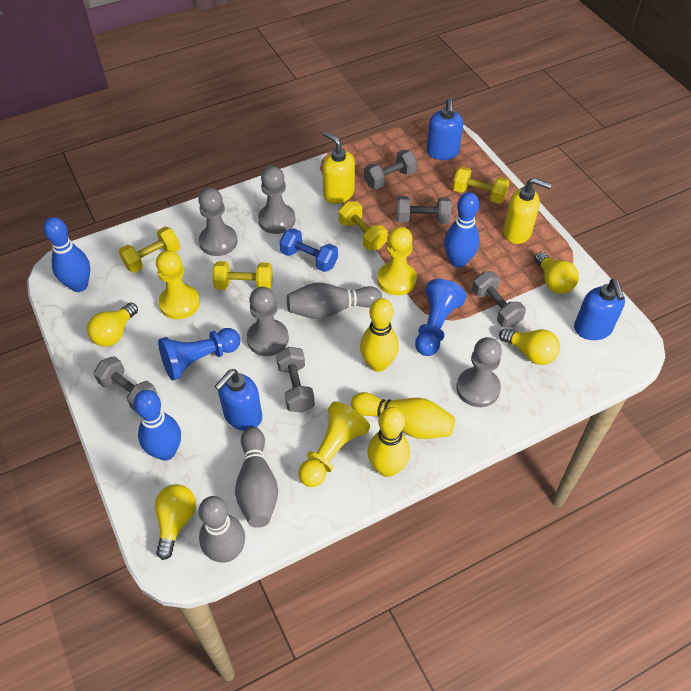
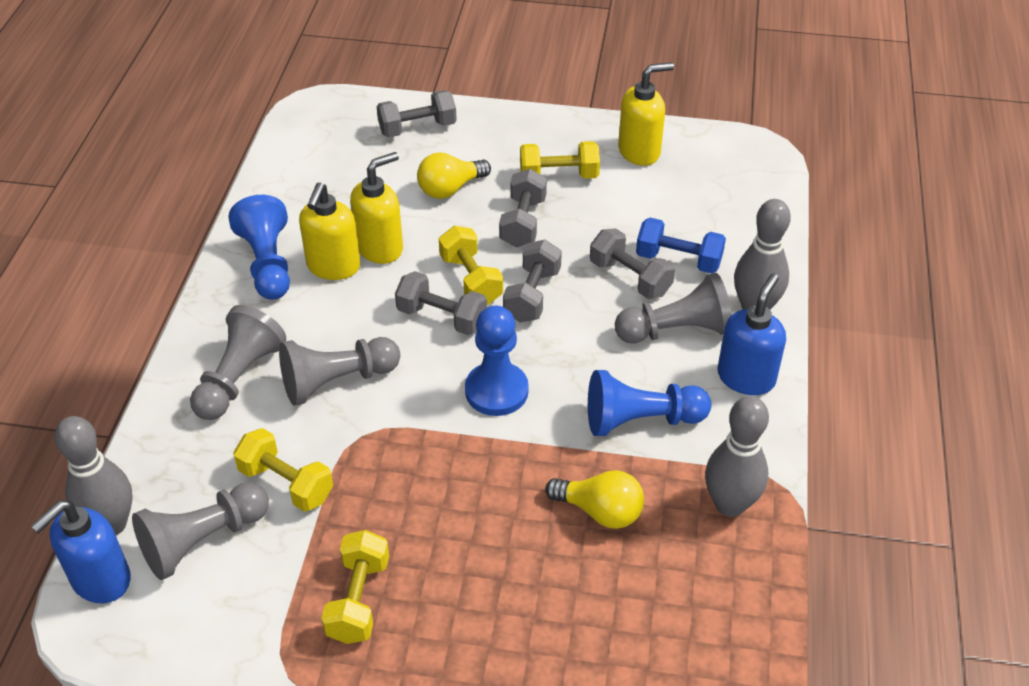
blue bowling pin: 3 -> 0
blue pawn: 2 -> 3
blue soap dispenser: 3 -> 2
yellow bowling pin: 3 -> 0
yellow light bulb: 4 -> 2
yellow pawn: 3 -> 0
yellow soap dispenser: 2 -> 3

